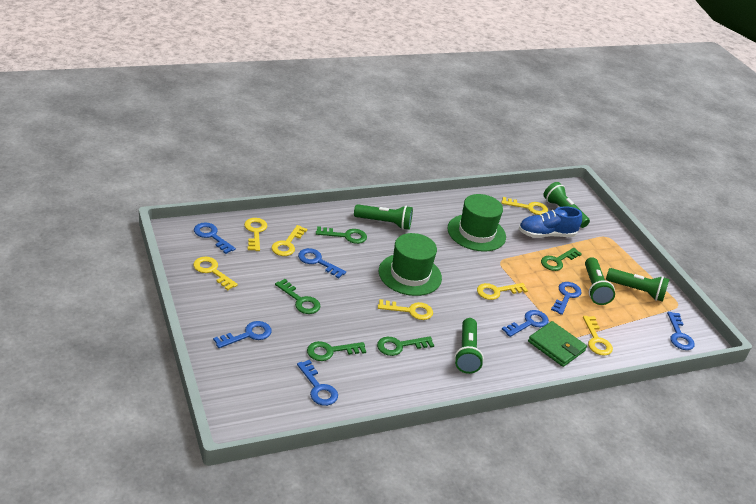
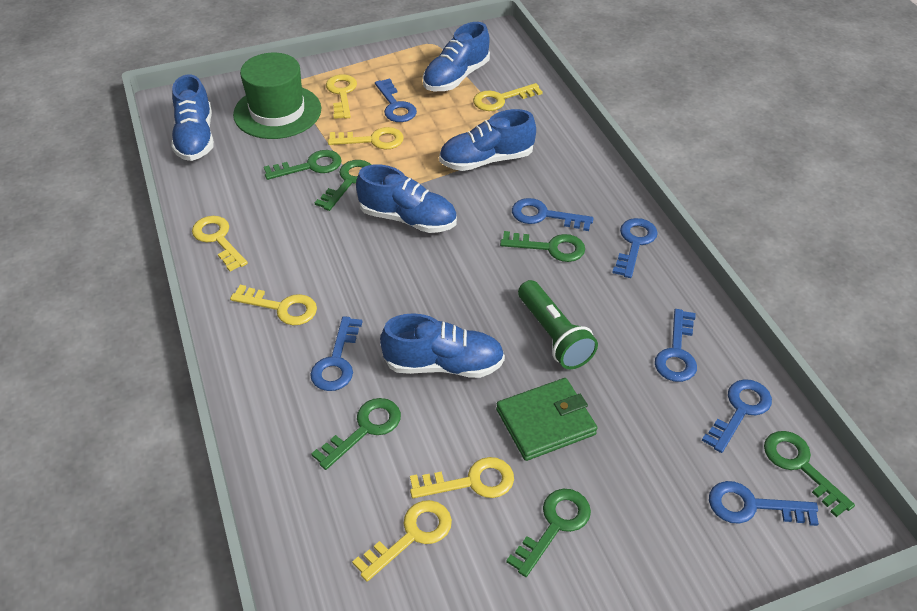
blue shoe: 1 -> 5
green flashlight: 5 -> 1
green hat: 2 -> 1
green key: 5 -> 6

